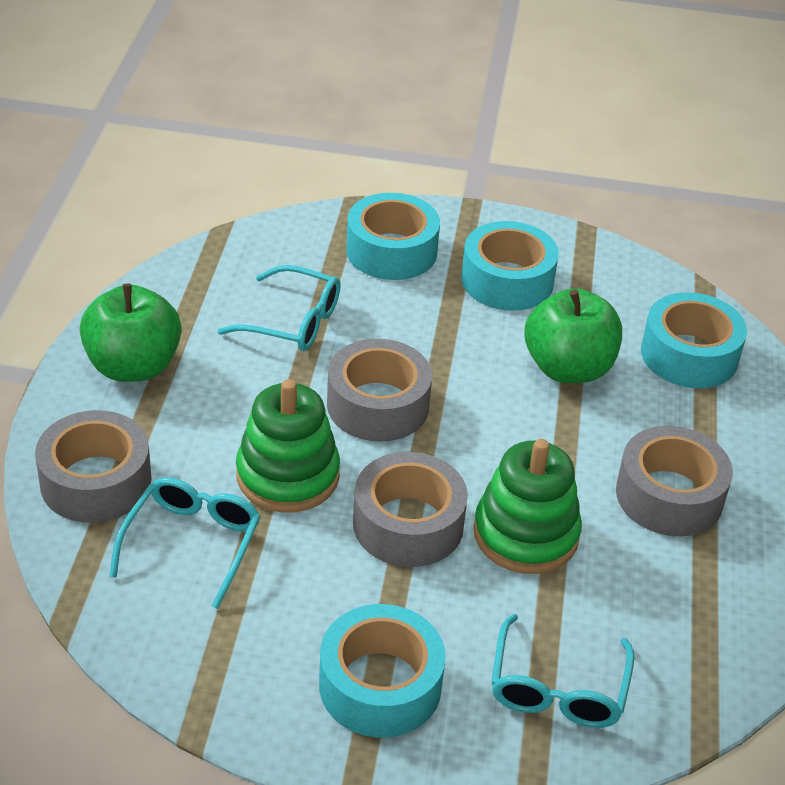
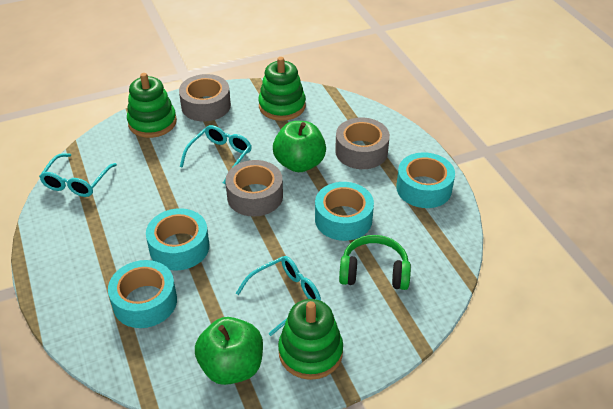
green headphones: 0 -> 1
green stacking toy: 2 -> 3
grey tape: 4 -> 3

